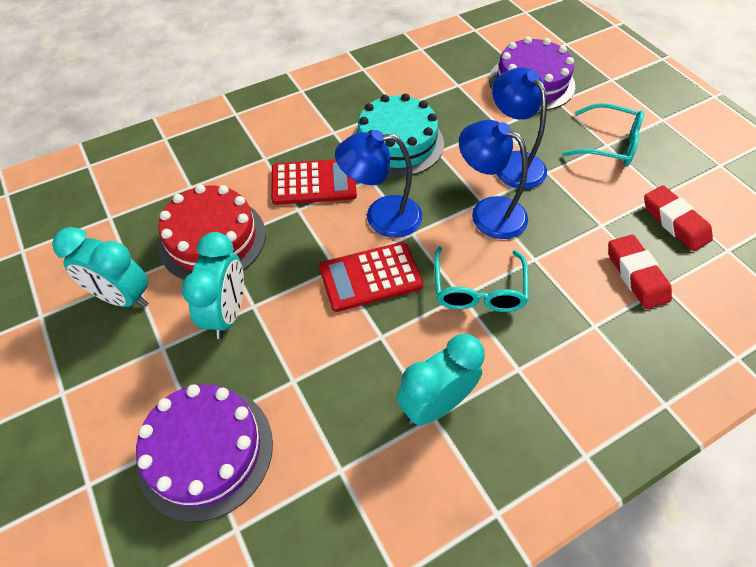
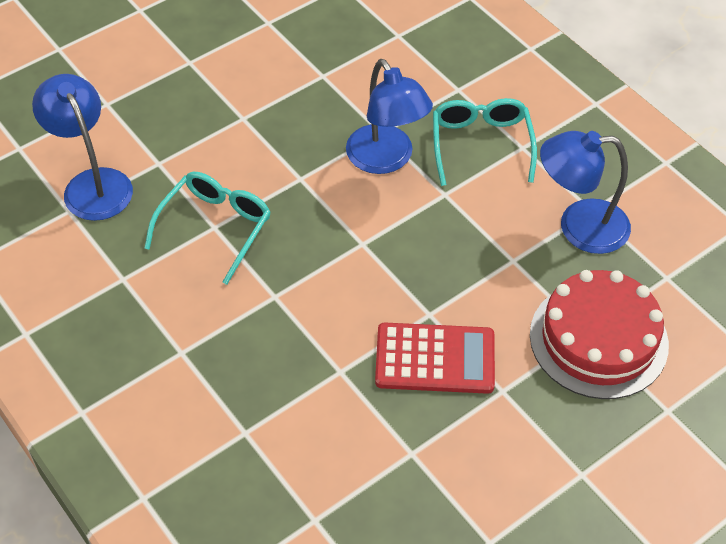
purple cake: 2 -> 0
red calculator: 2 -> 1
red eraser: 2 -> 0
turquoise cake: 1 -> 0
turquoise clock: 3 -> 0

